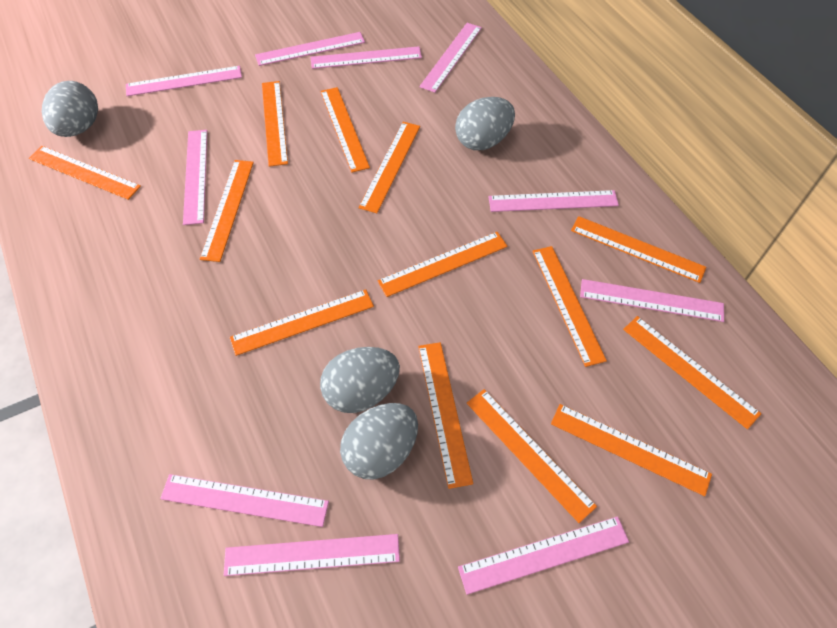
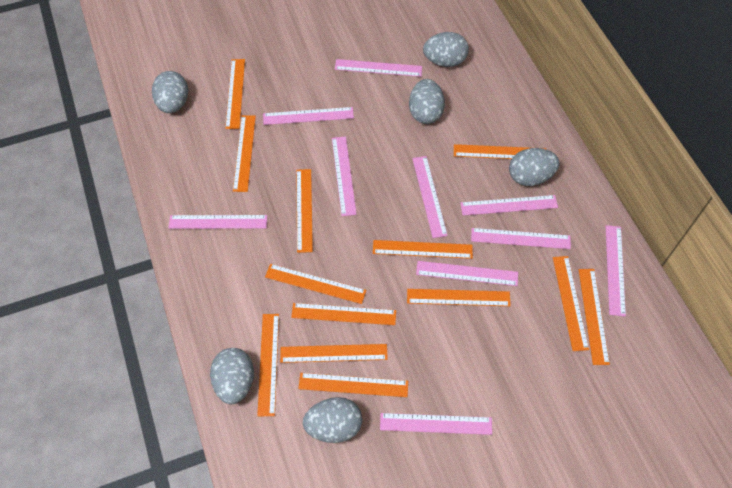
grey egg: 4 -> 6

